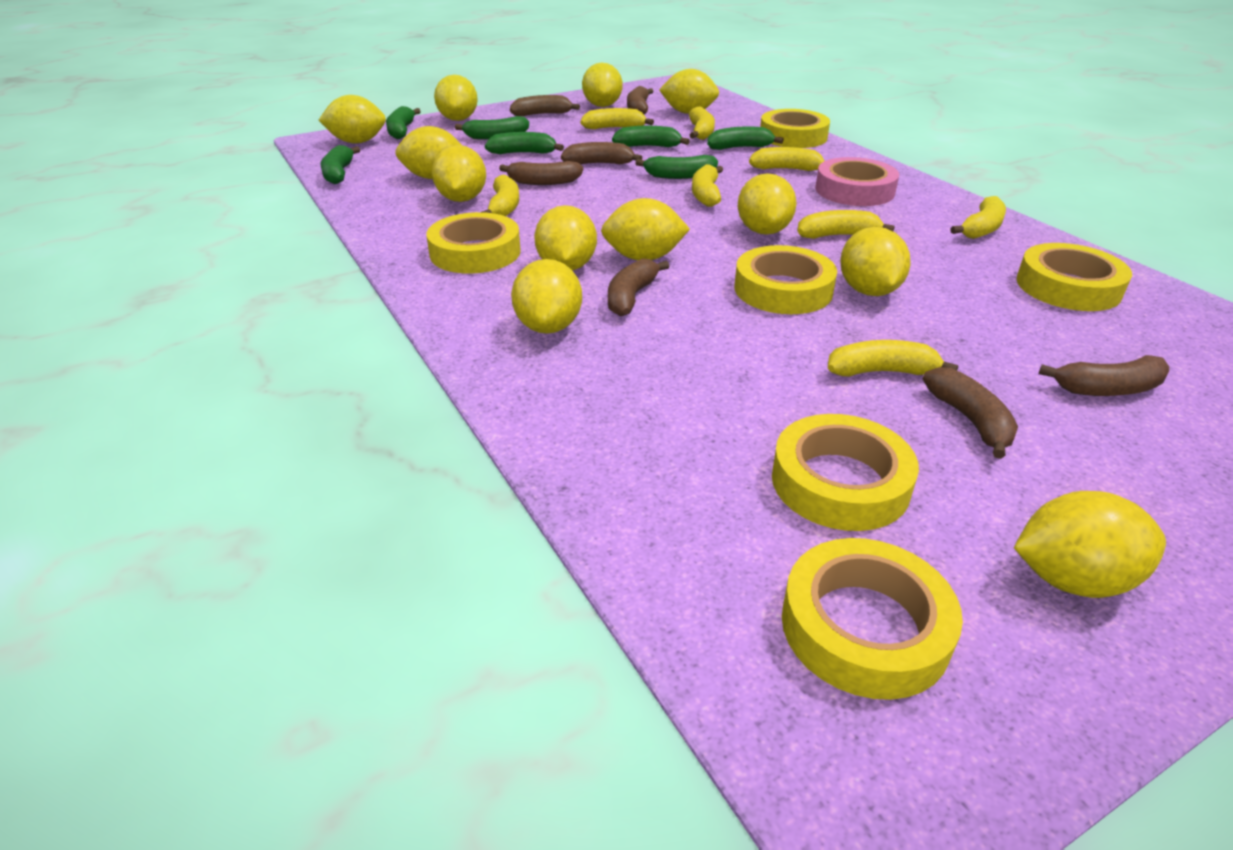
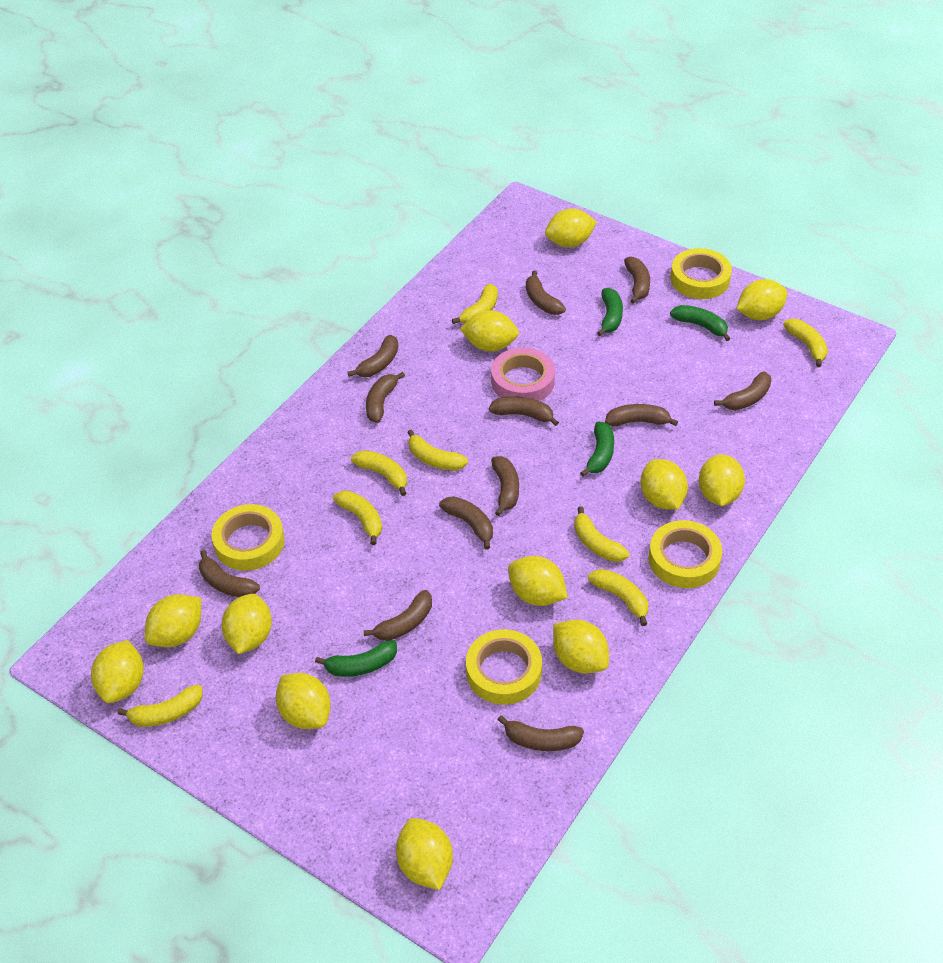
brown banana: 7 -> 12
green banana: 7 -> 4
yellow tape: 6 -> 4

